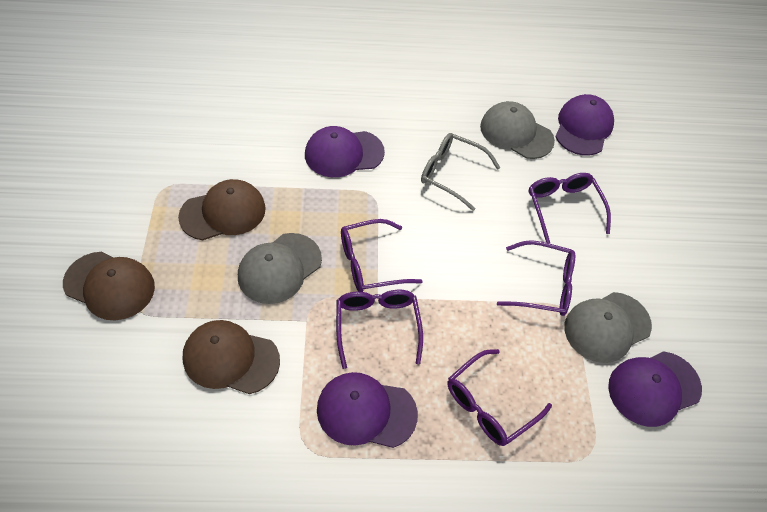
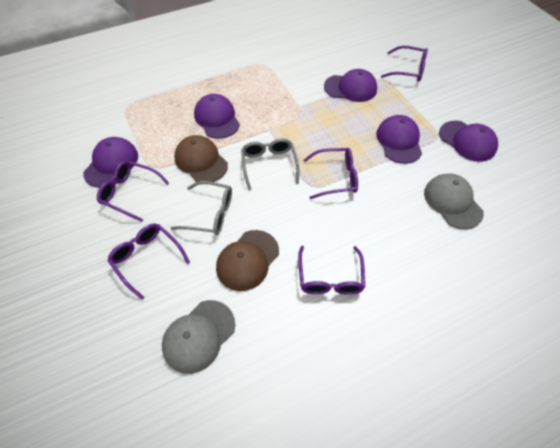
brown cap: 3 -> 2
grey cap: 3 -> 2
grey glasses: 1 -> 2
purple cap: 4 -> 5

